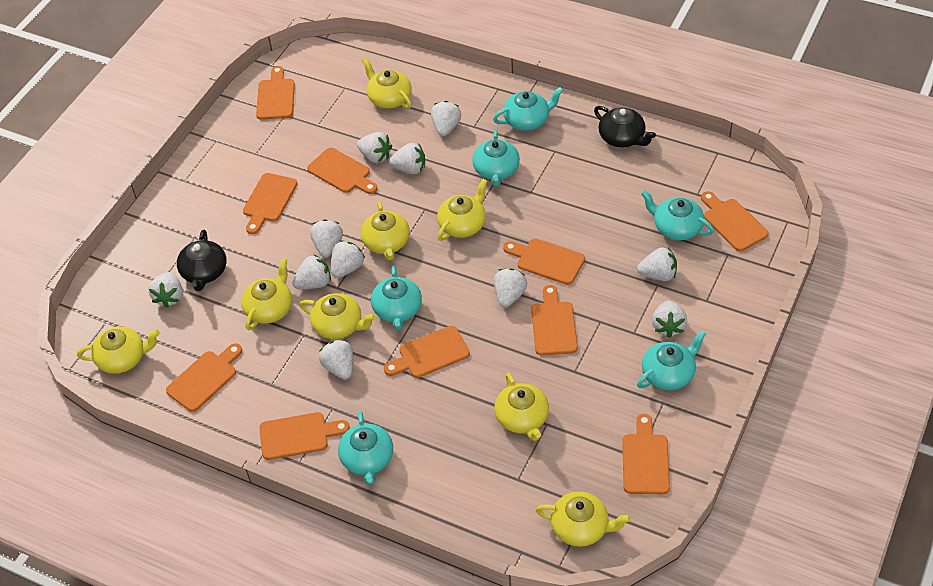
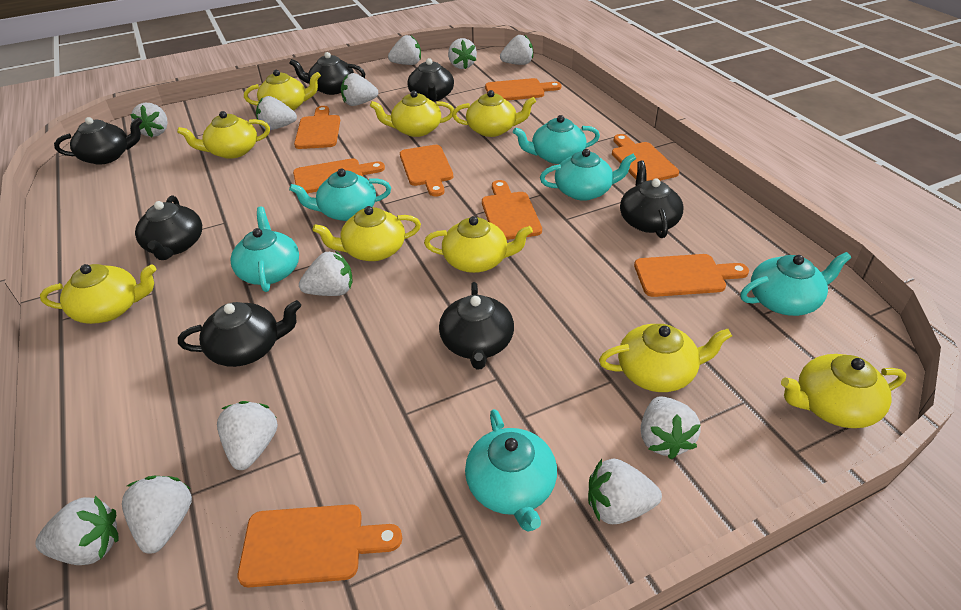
black teapot: 2 -> 7
orange cutting board: 10 -> 8
white strawberry: 11 -> 12
yellow teapot: 8 -> 9

